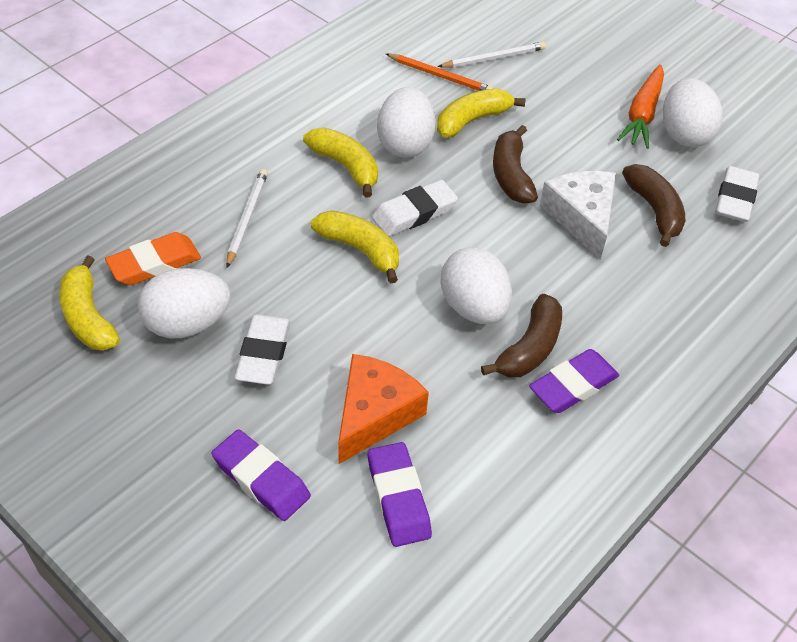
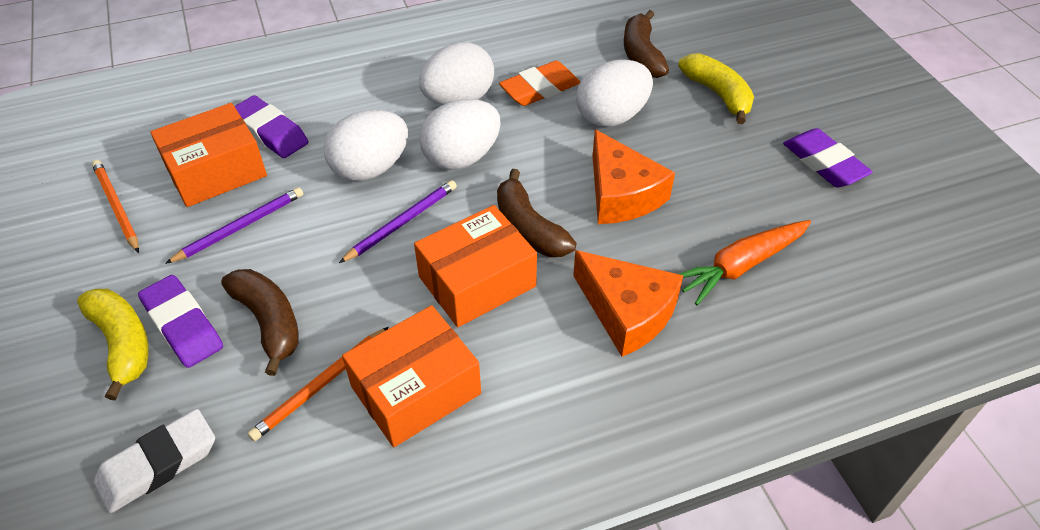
orange box: 0 -> 3
orange cheese: 1 -> 2
orange pencil: 1 -> 2
purple pencil: 0 -> 2
white cheese: 1 -> 0
white eraser: 3 -> 1
white pencil: 2 -> 0
yellow banana: 4 -> 2

